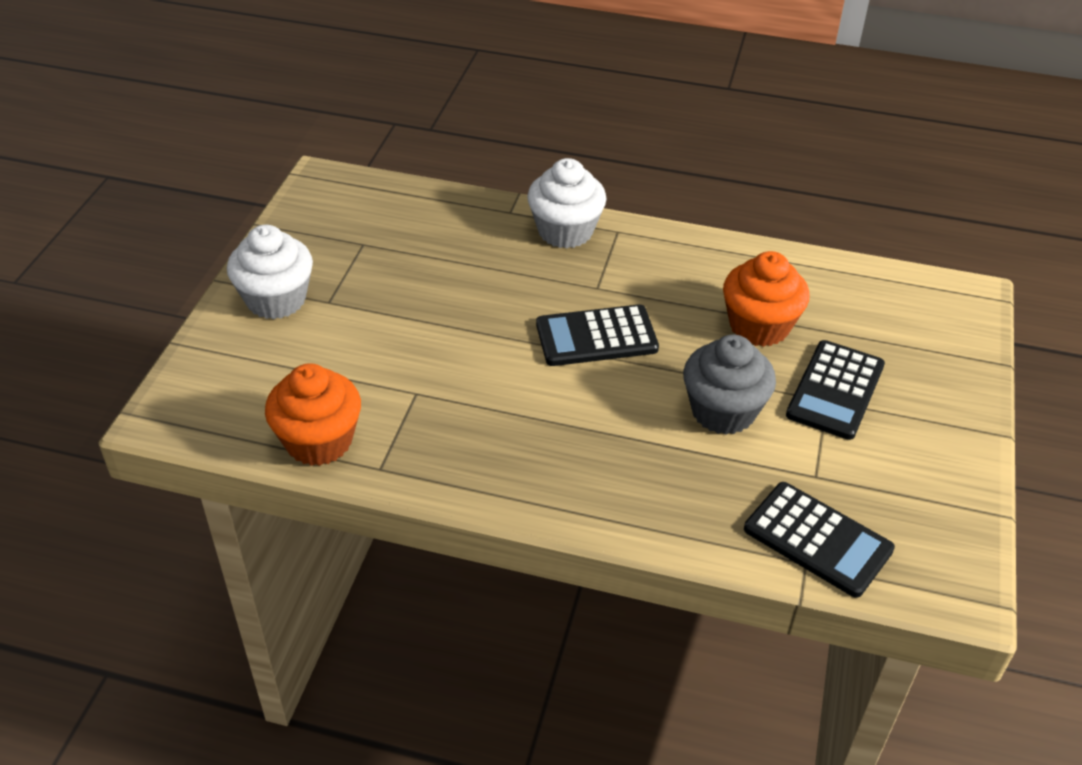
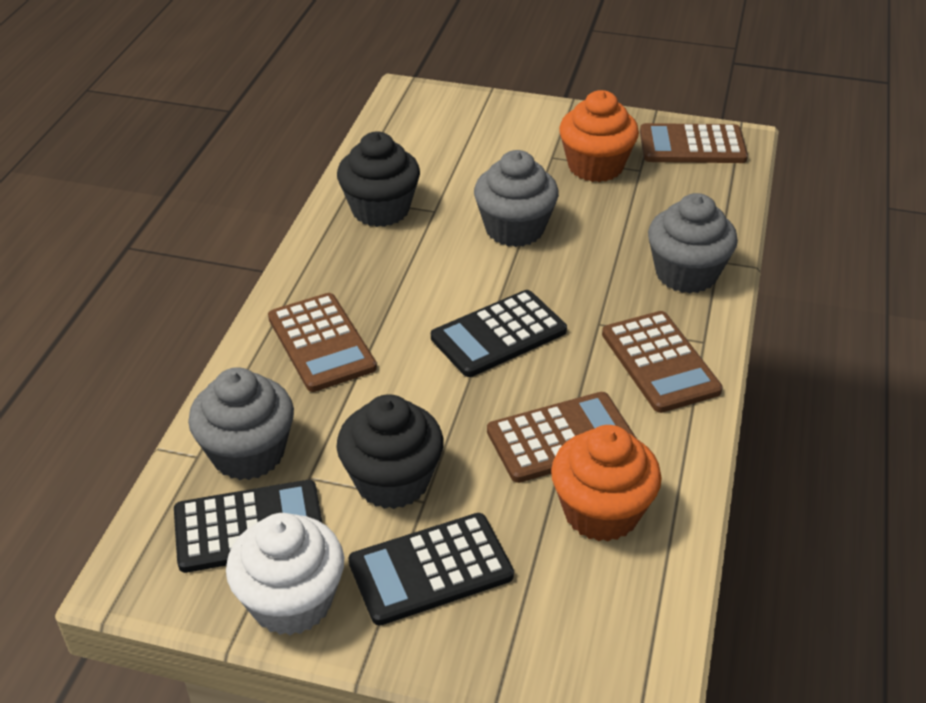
black cupcake: 0 -> 2
brown calculator: 0 -> 4
grey cupcake: 1 -> 3
white cupcake: 2 -> 1

